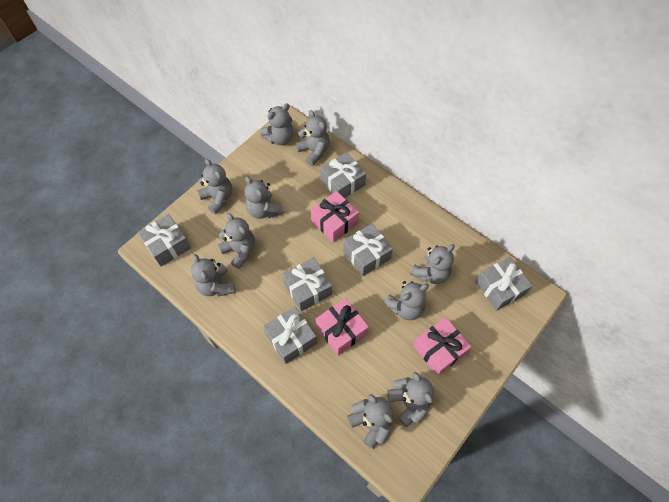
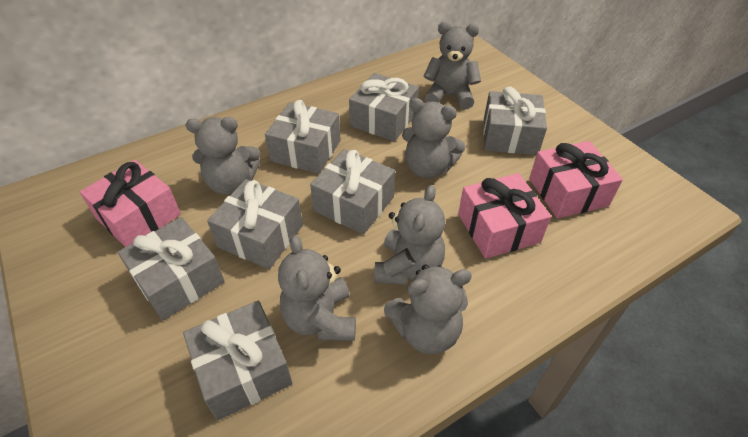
grey gift: 6 -> 7
grey teddy bear: 10 -> 6

